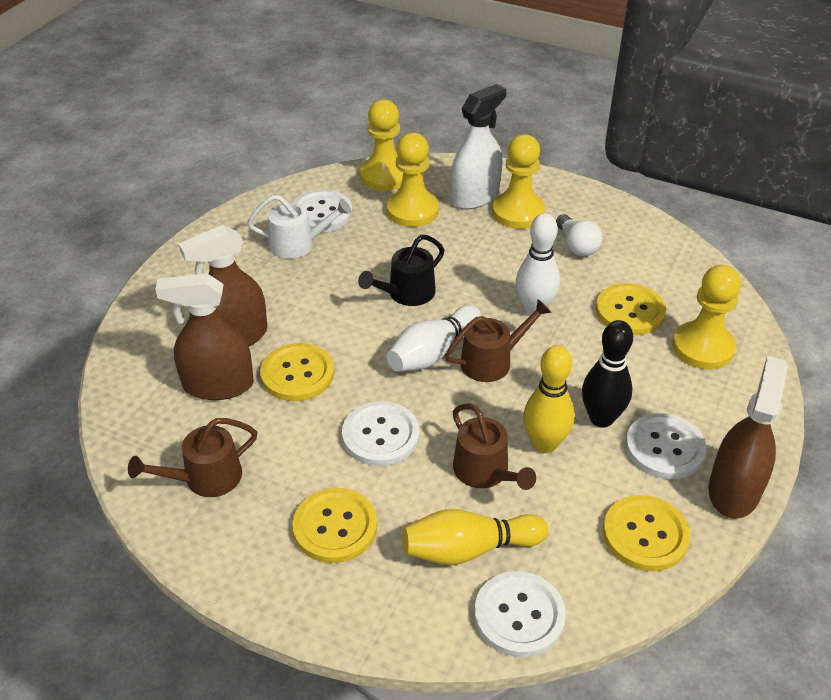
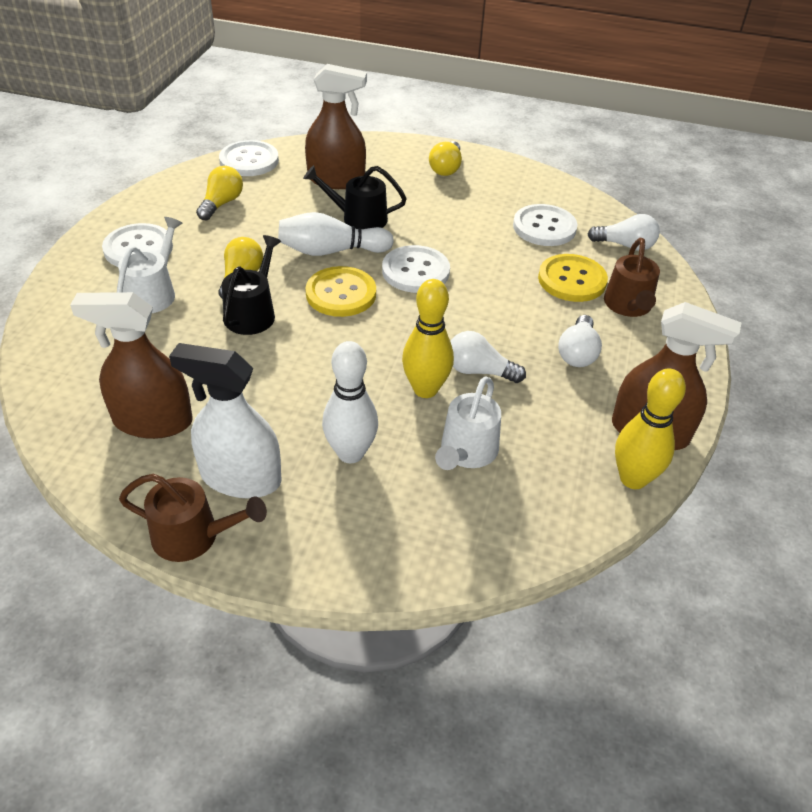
black bowling pin: 1 -> 0
black watering can: 1 -> 2
brown watering can: 3 -> 2
white light bulb: 1 -> 3
white watering can: 1 -> 2
yellow button: 4 -> 2
yellow light bulb: 0 -> 3
yellow pawn: 4 -> 0

